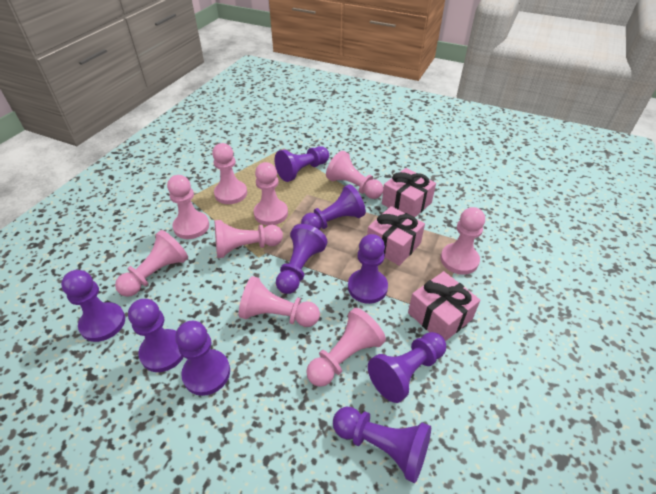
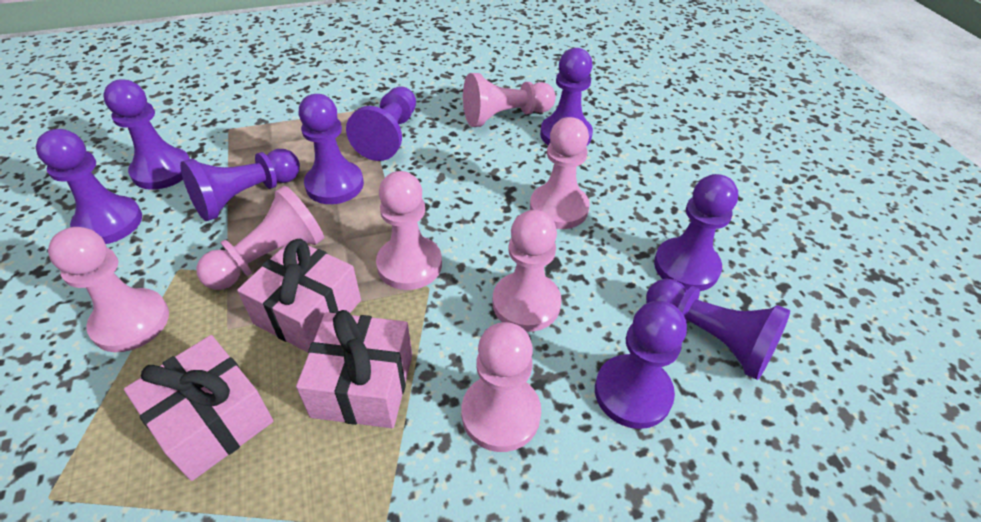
pink pawn: 9 -> 7

